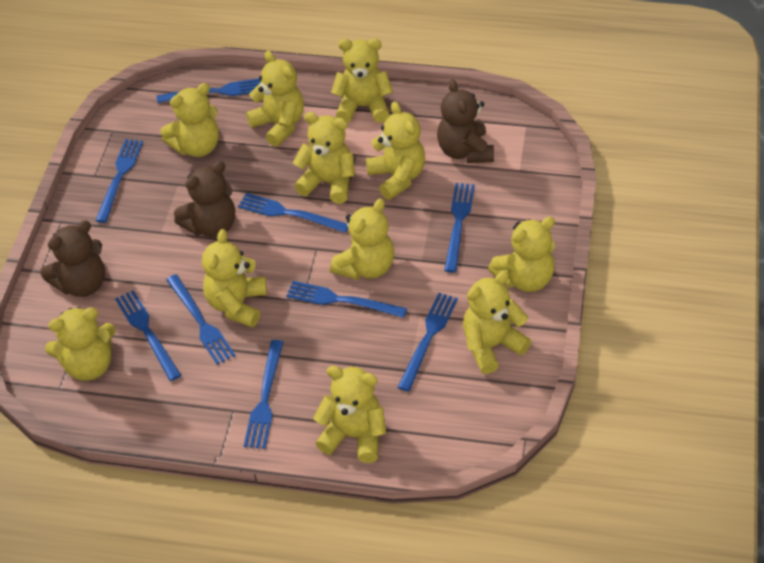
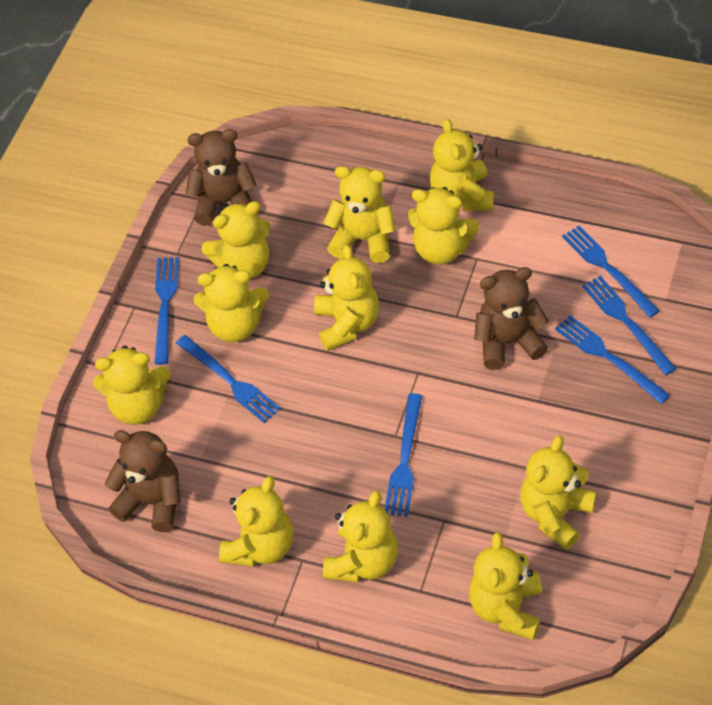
blue fork: 9 -> 6

